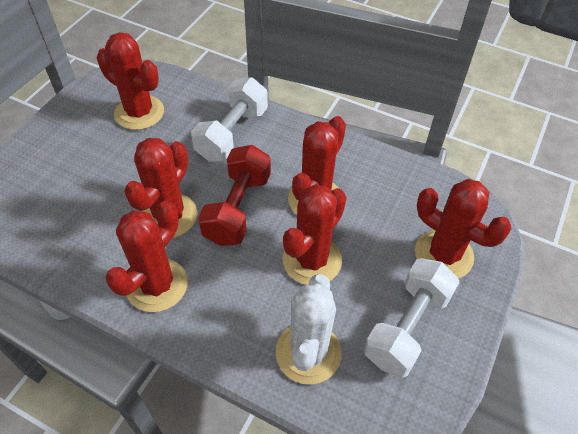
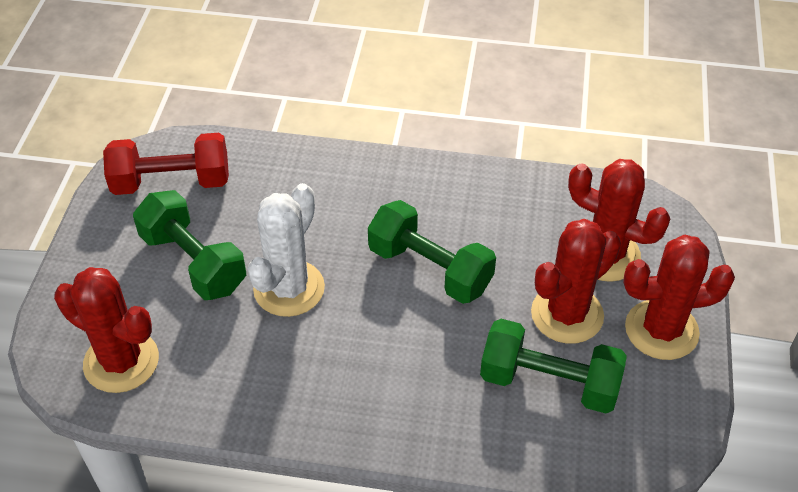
green dumbbell: 0 -> 3
red cactus: 6 -> 4
white dumbbell: 2 -> 0

